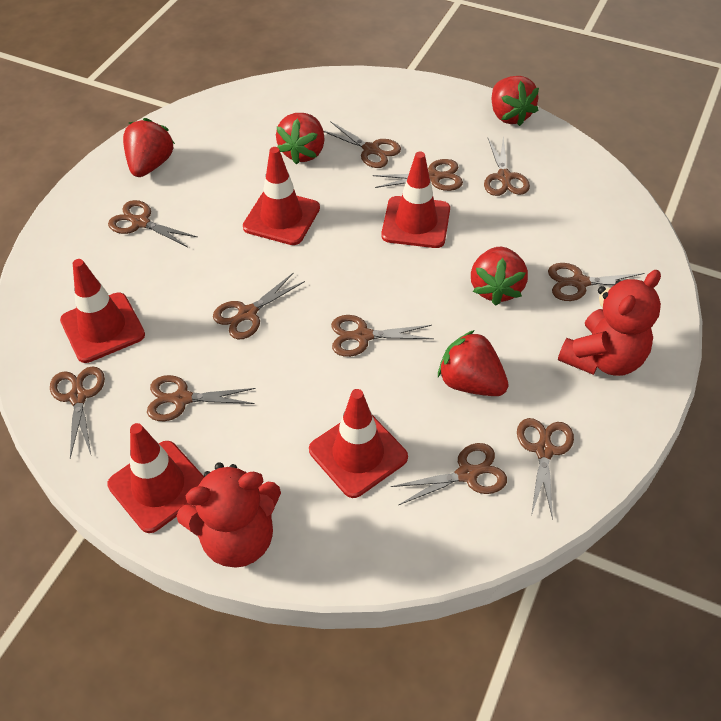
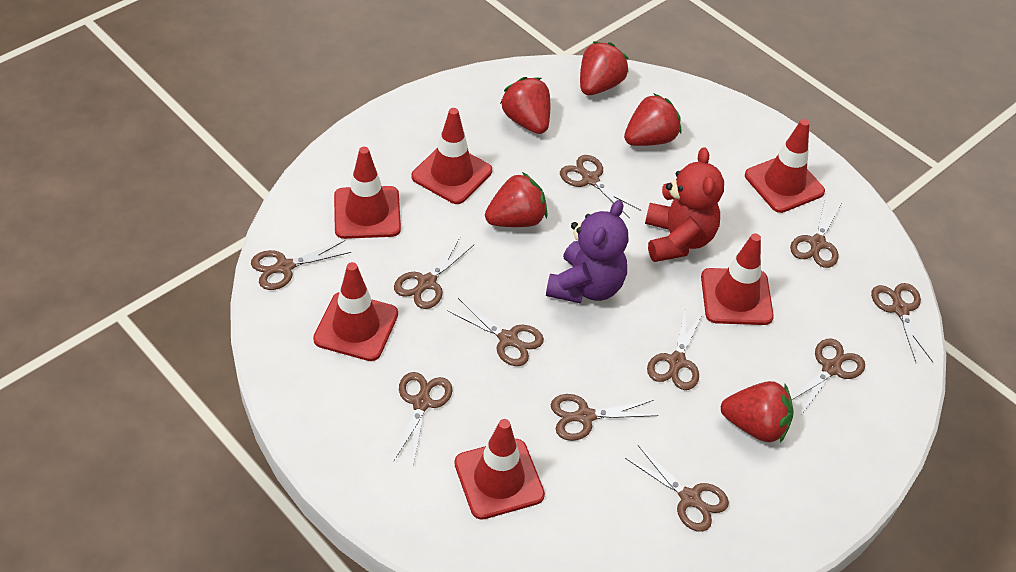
purple teddy bear: 0 -> 1
red teddy bear: 2 -> 1
red traffic cone: 5 -> 6

